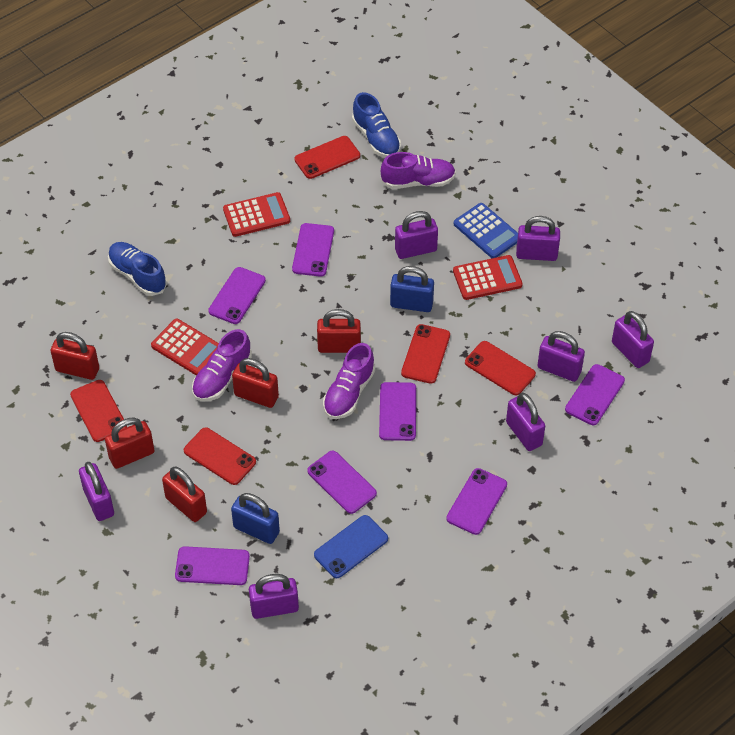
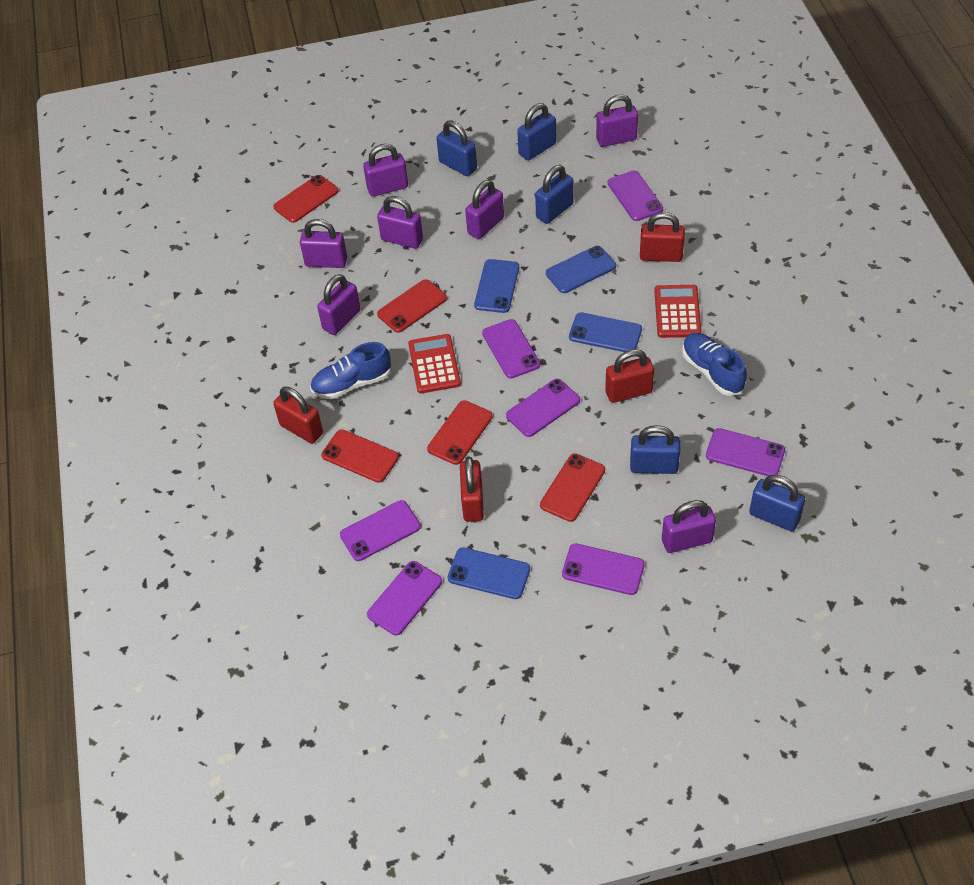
blue calculator: 1 -> 0
blue padlock: 2 -> 5
blue phone: 1 -> 4
purple shoe: 3 -> 0
red calculator: 3 -> 2
red padlock: 5 -> 4

